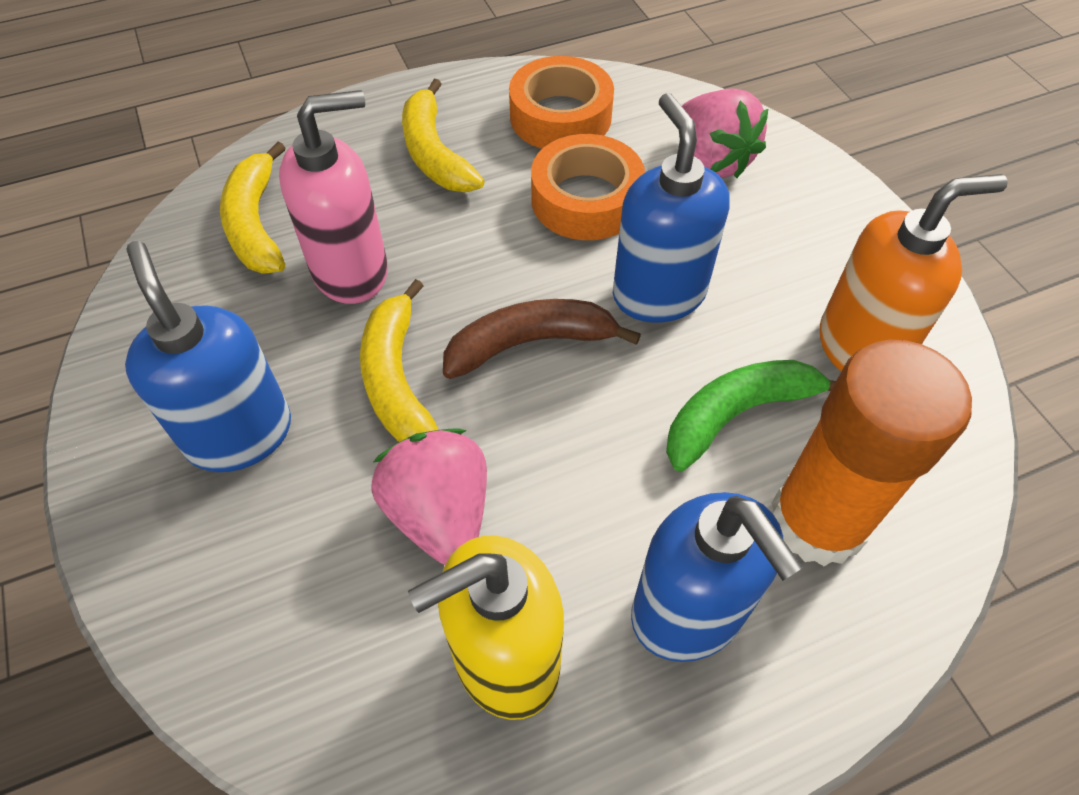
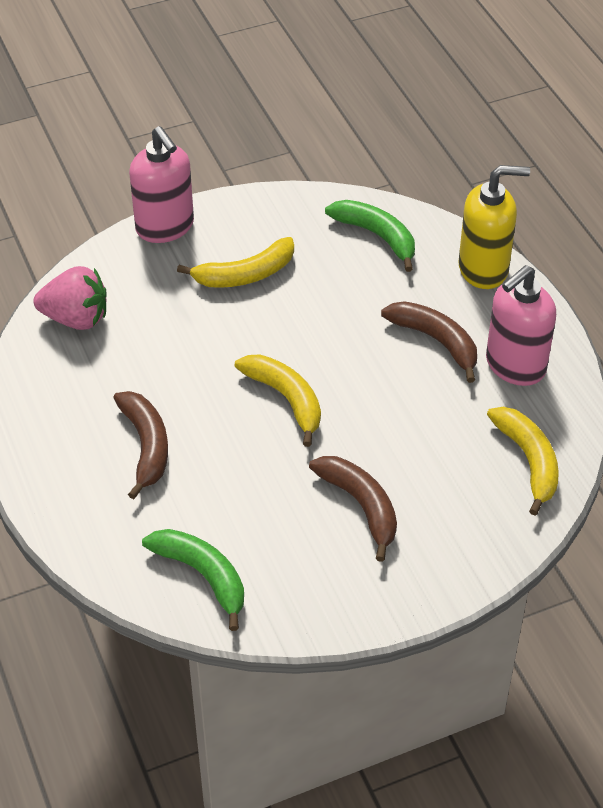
blue soap dispenser: 3 -> 0
brown banana: 1 -> 3
green banana: 1 -> 2
orange glue stick: 1 -> 0
orange soap dispenser: 1 -> 0
orange tape: 2 -> 0
pink soap dispenser: 1 -> 2
pink strawberry: 2 -> 1

